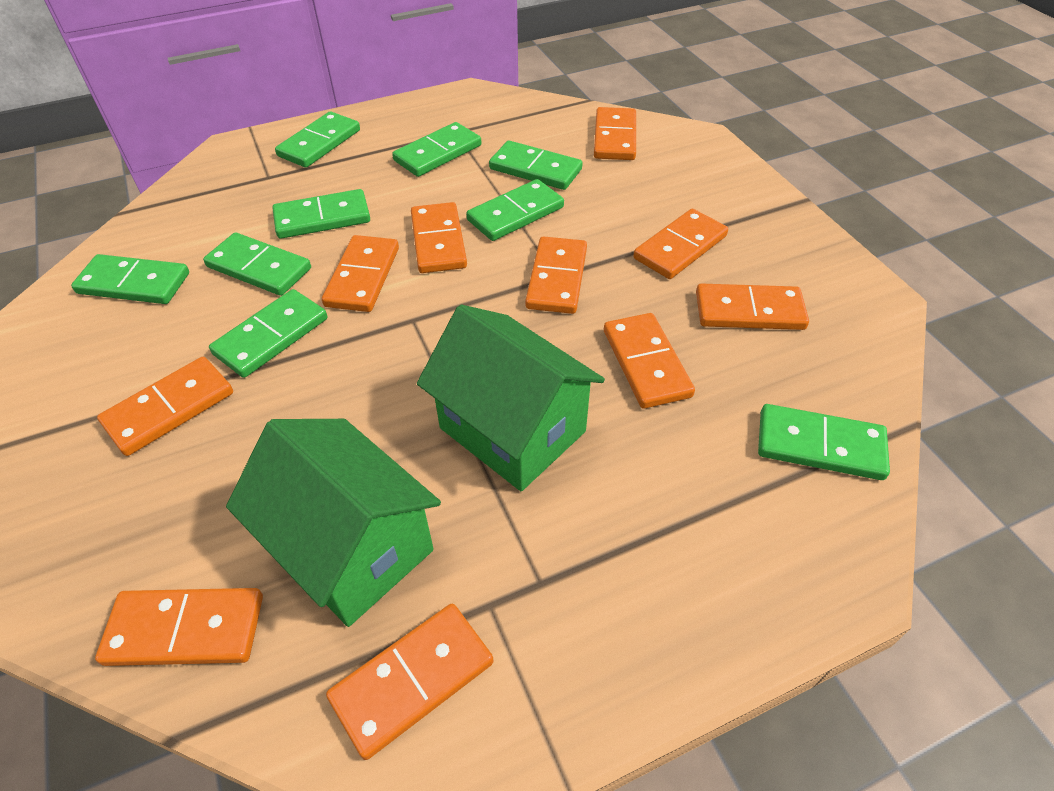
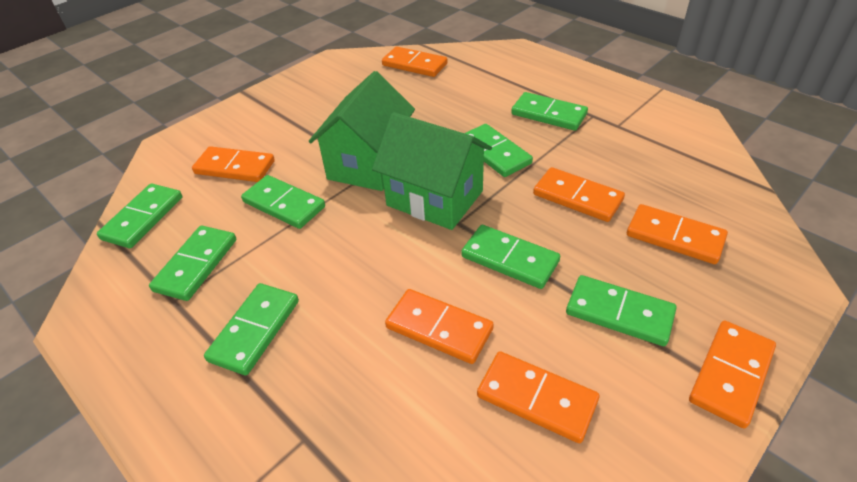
green domino: 9 -> 8
orange domino: 10 -> 7

